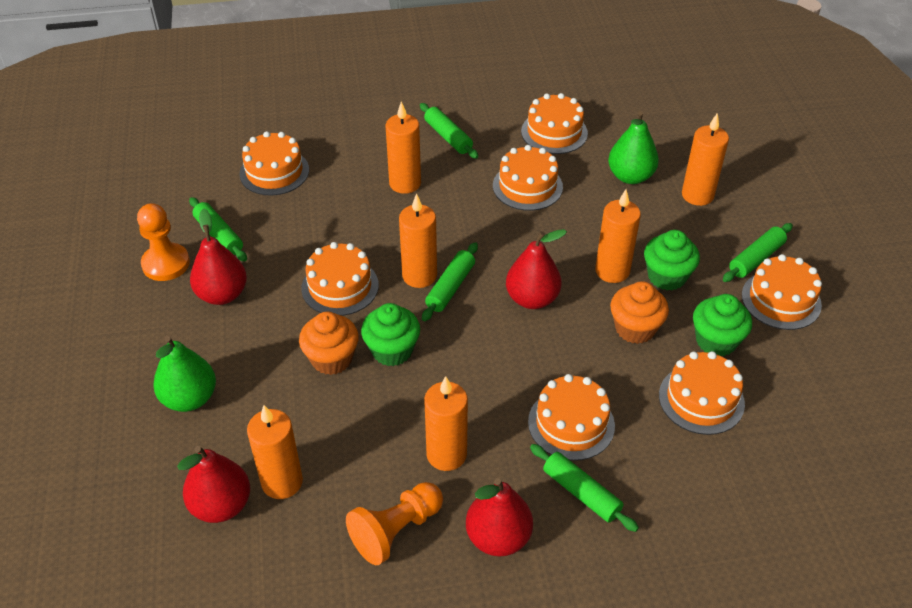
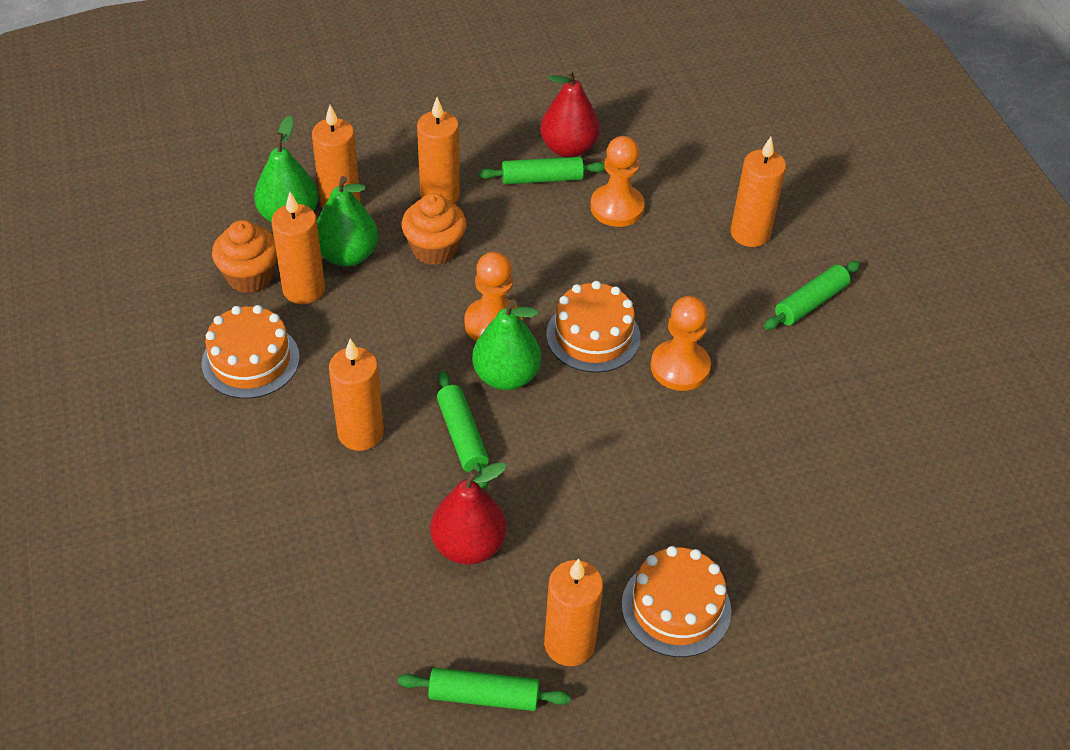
green cupcake: 3 -> 0
green pear: 2 -> 3
green rolling pin: 5 -> 4
orange cake: 7 -> 3
orange pawn: 2 -> 3
red pear: 4 -> 2

